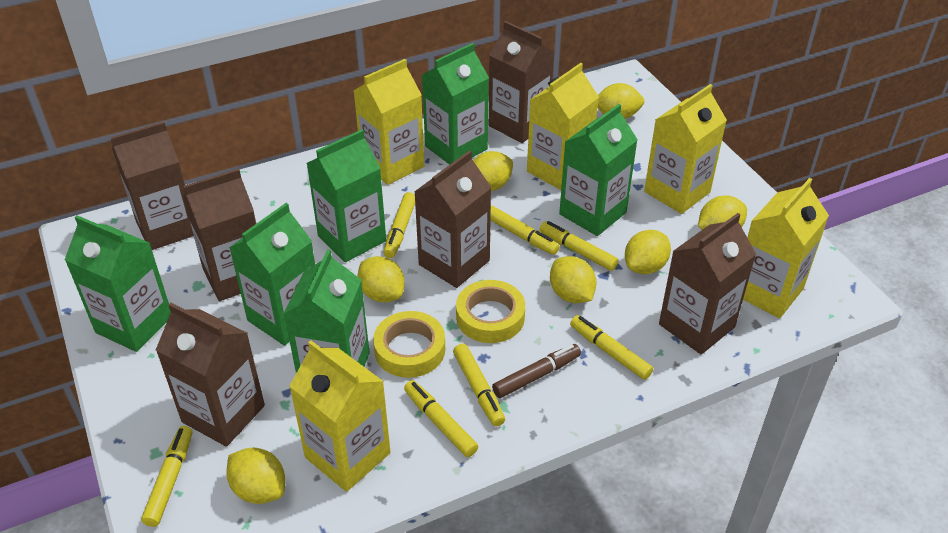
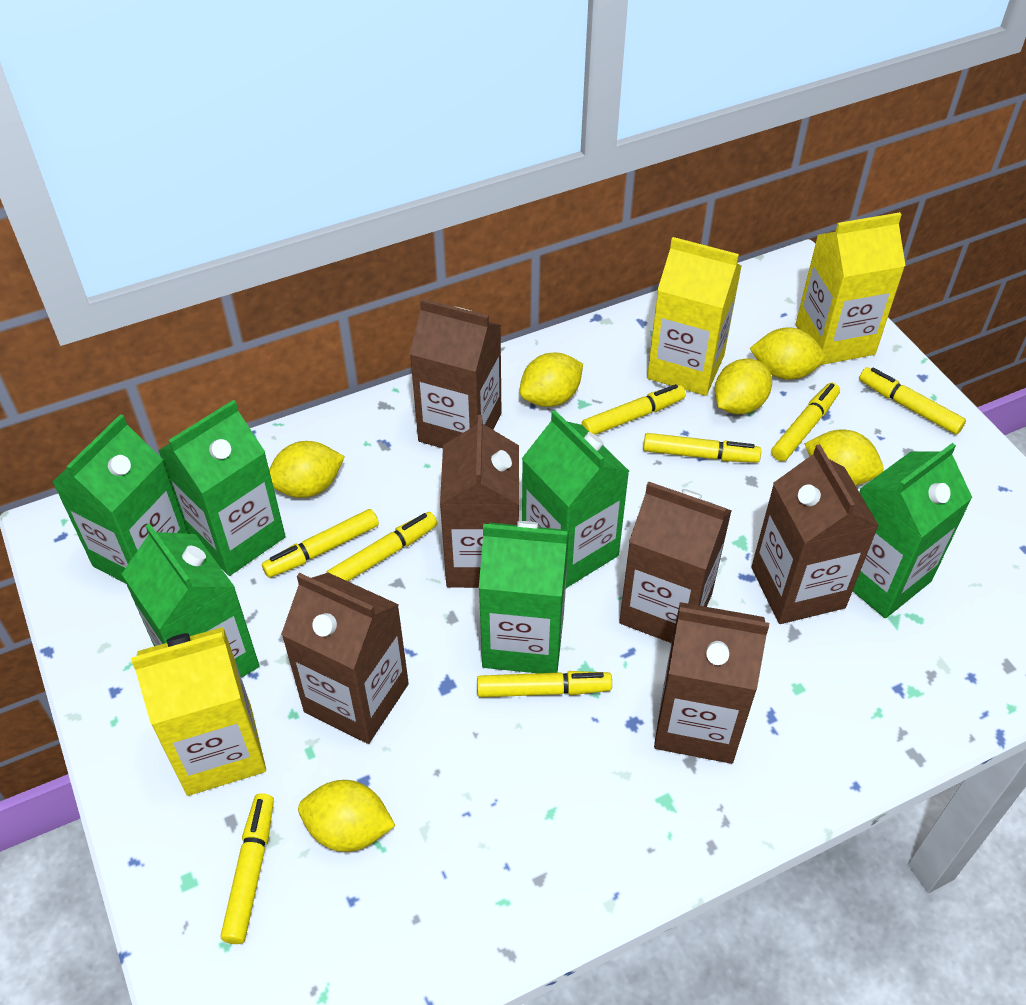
brown marker: 1 -> 0
yellow carton: 5 -> 3
yellow lemon: 7 -> 6
yellow marker: 7 -> 8
yellow tape: 2 -> 0

